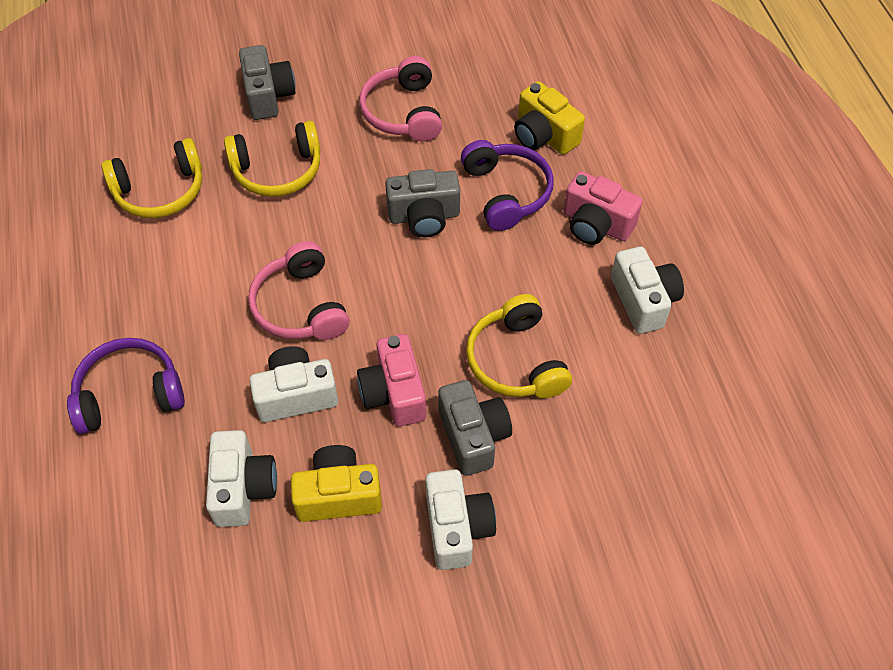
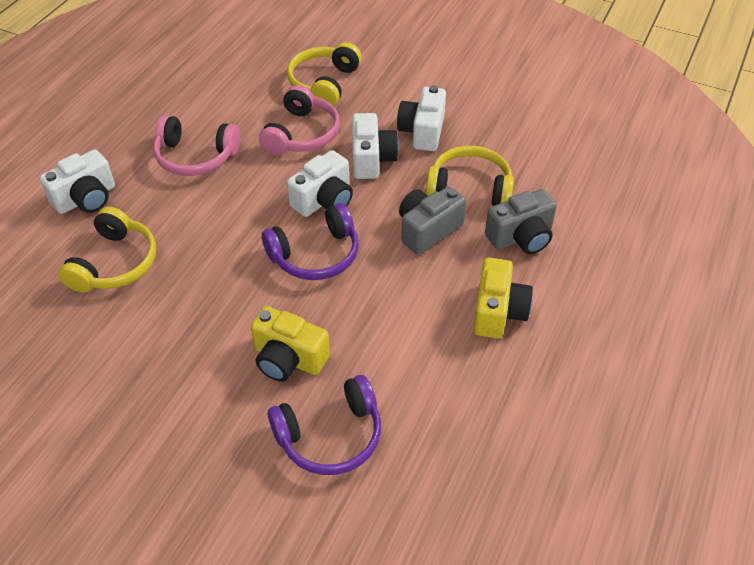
grey camera: 3 -> 2
pink camera: 2 -> 0

